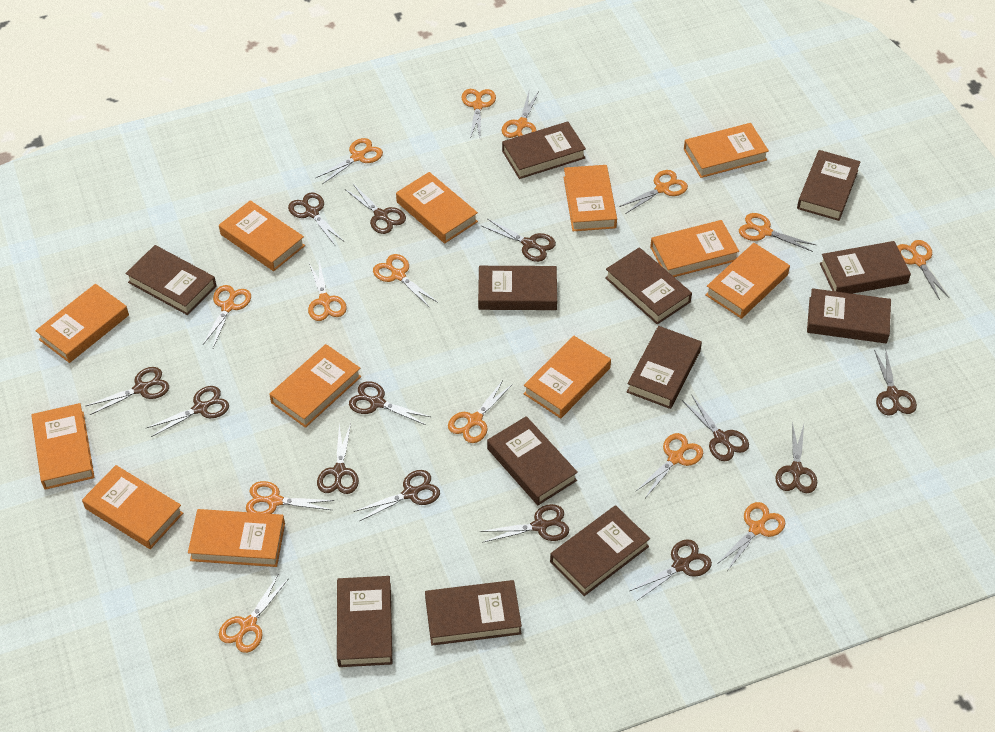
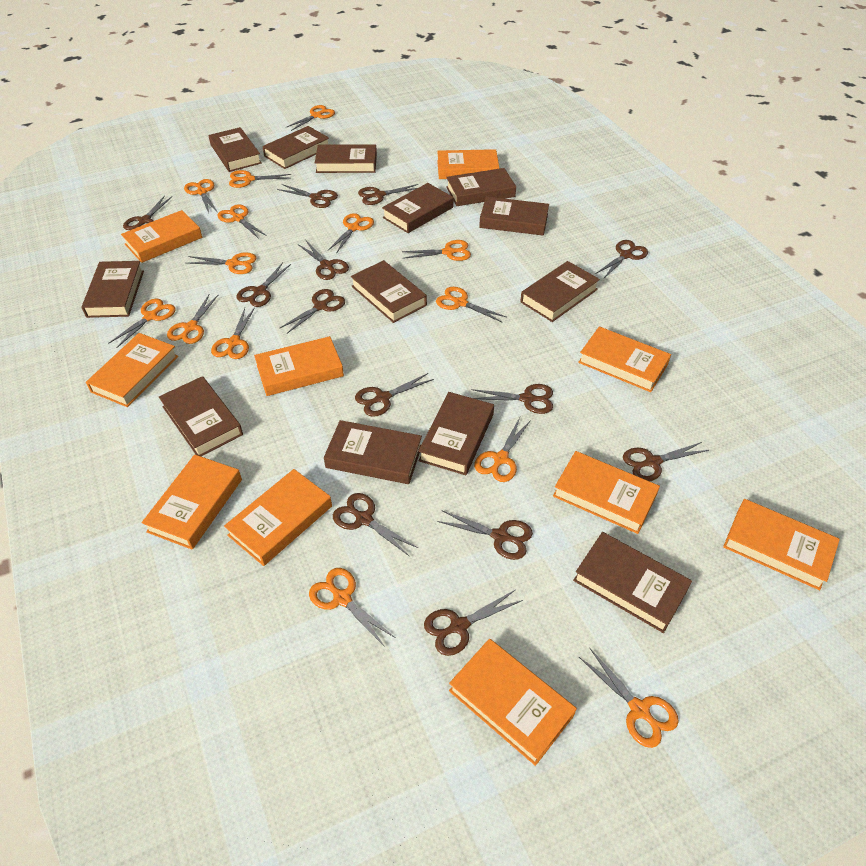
brown book: 12 -> 13
orange book: 12 -> 10

